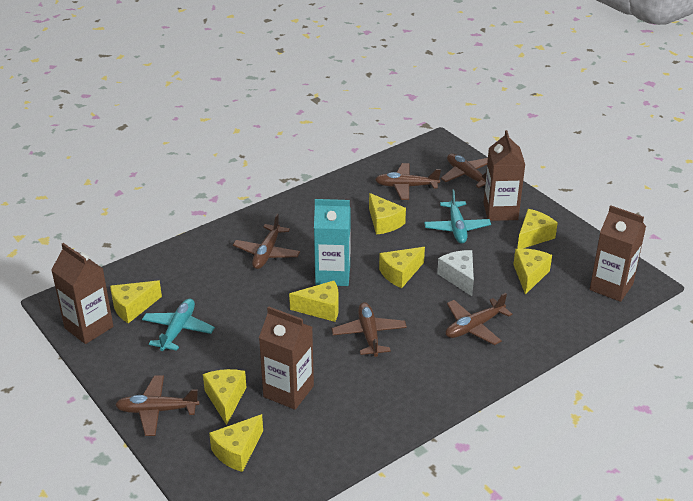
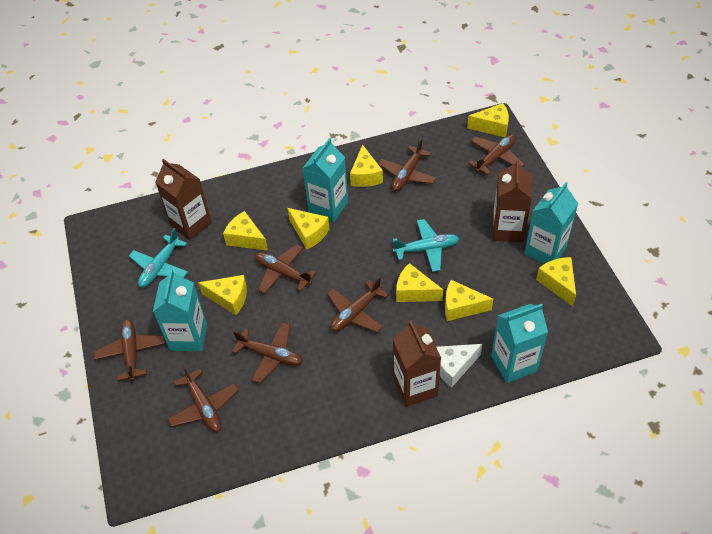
brown carton: 4 -> 3
brown plane: 6 -> 7
turquoise carton: 1 -> 4

